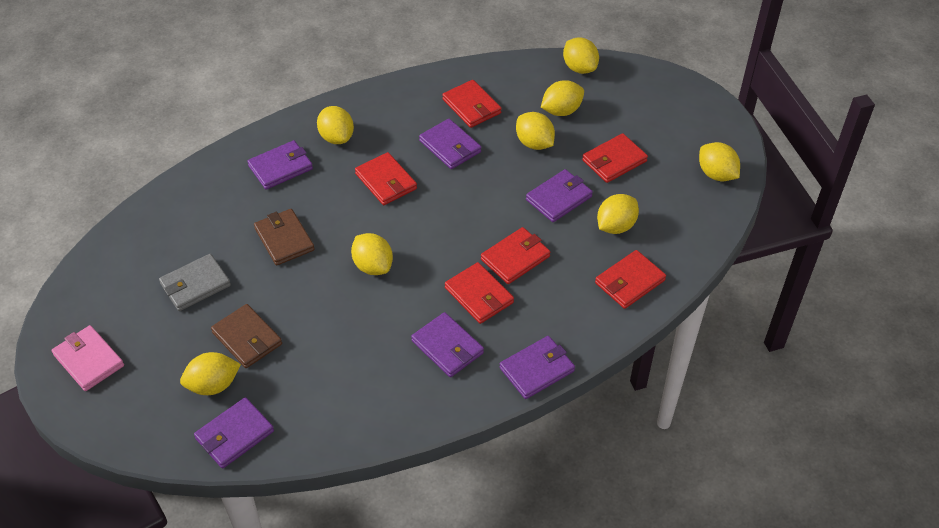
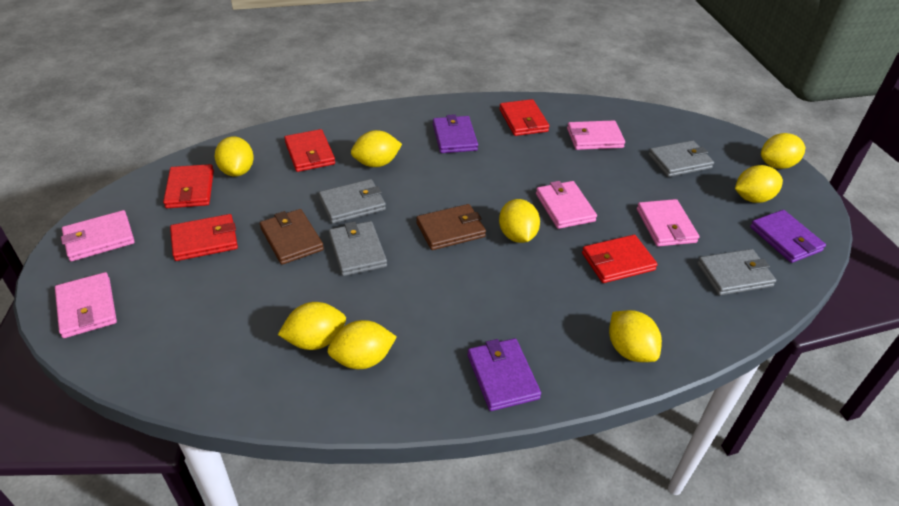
grey wallet: 1 -> 4
pink wallet: 1 -> 5
purple wallet: 6 -> 3
red wallet: 6 -> 5

